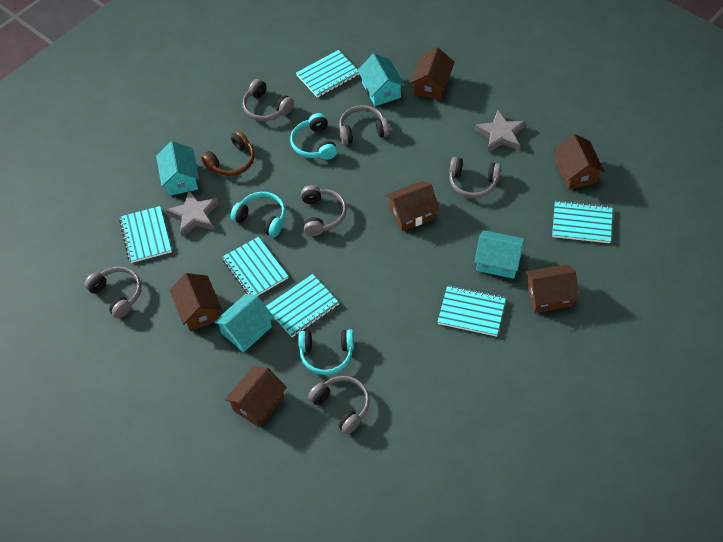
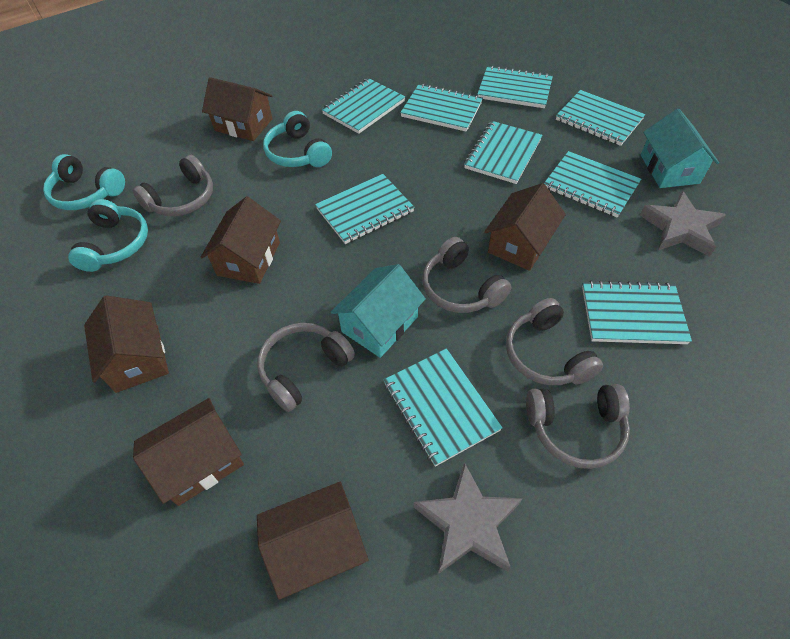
brown headphones: 1 -> 0
grey headphones: 6 -> 5
turquoise house: 4 -> 2
turquoise notebook: 6 -> 9

